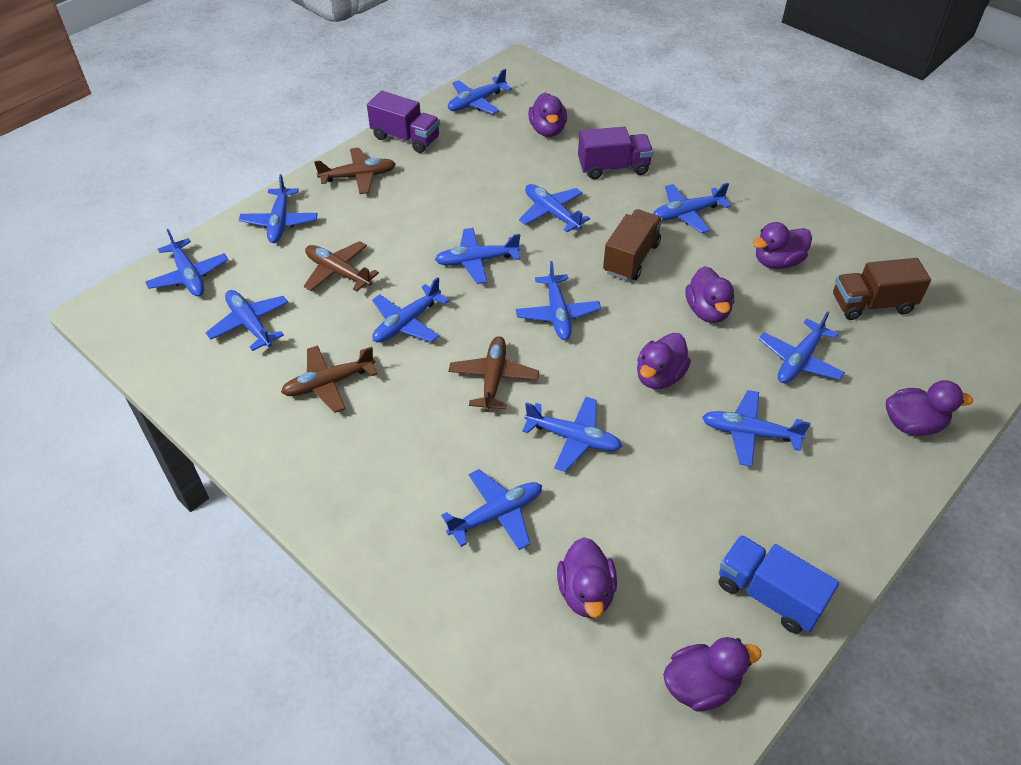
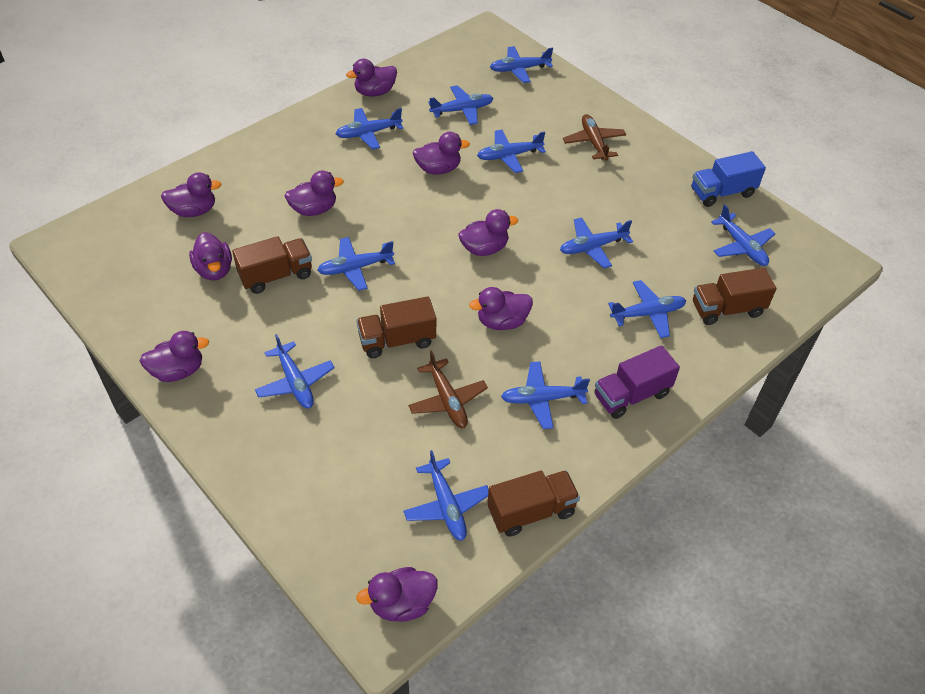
blue plane: 13 -> 11
brown plane: 4 -> 2
brown truck: 2 -> 4
purple duck: 7 -> 9
purple truck: 2 -> 1

